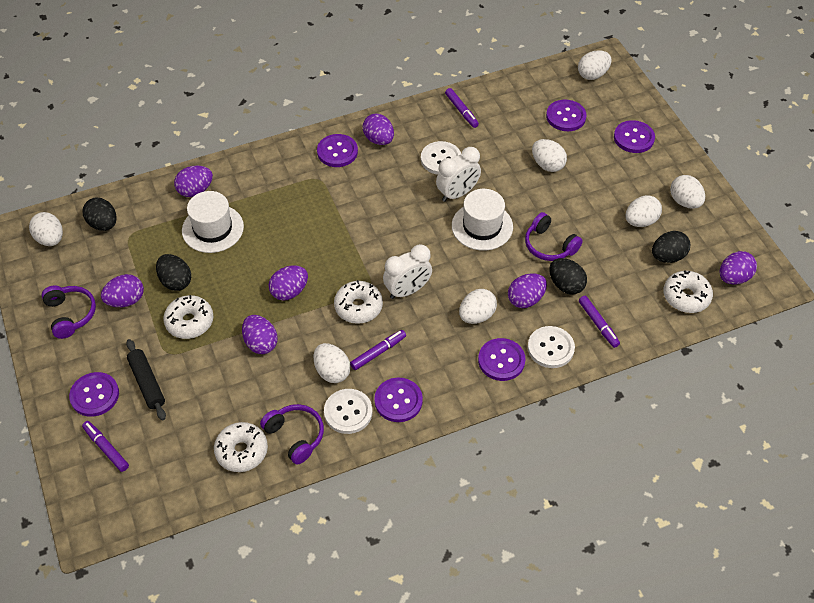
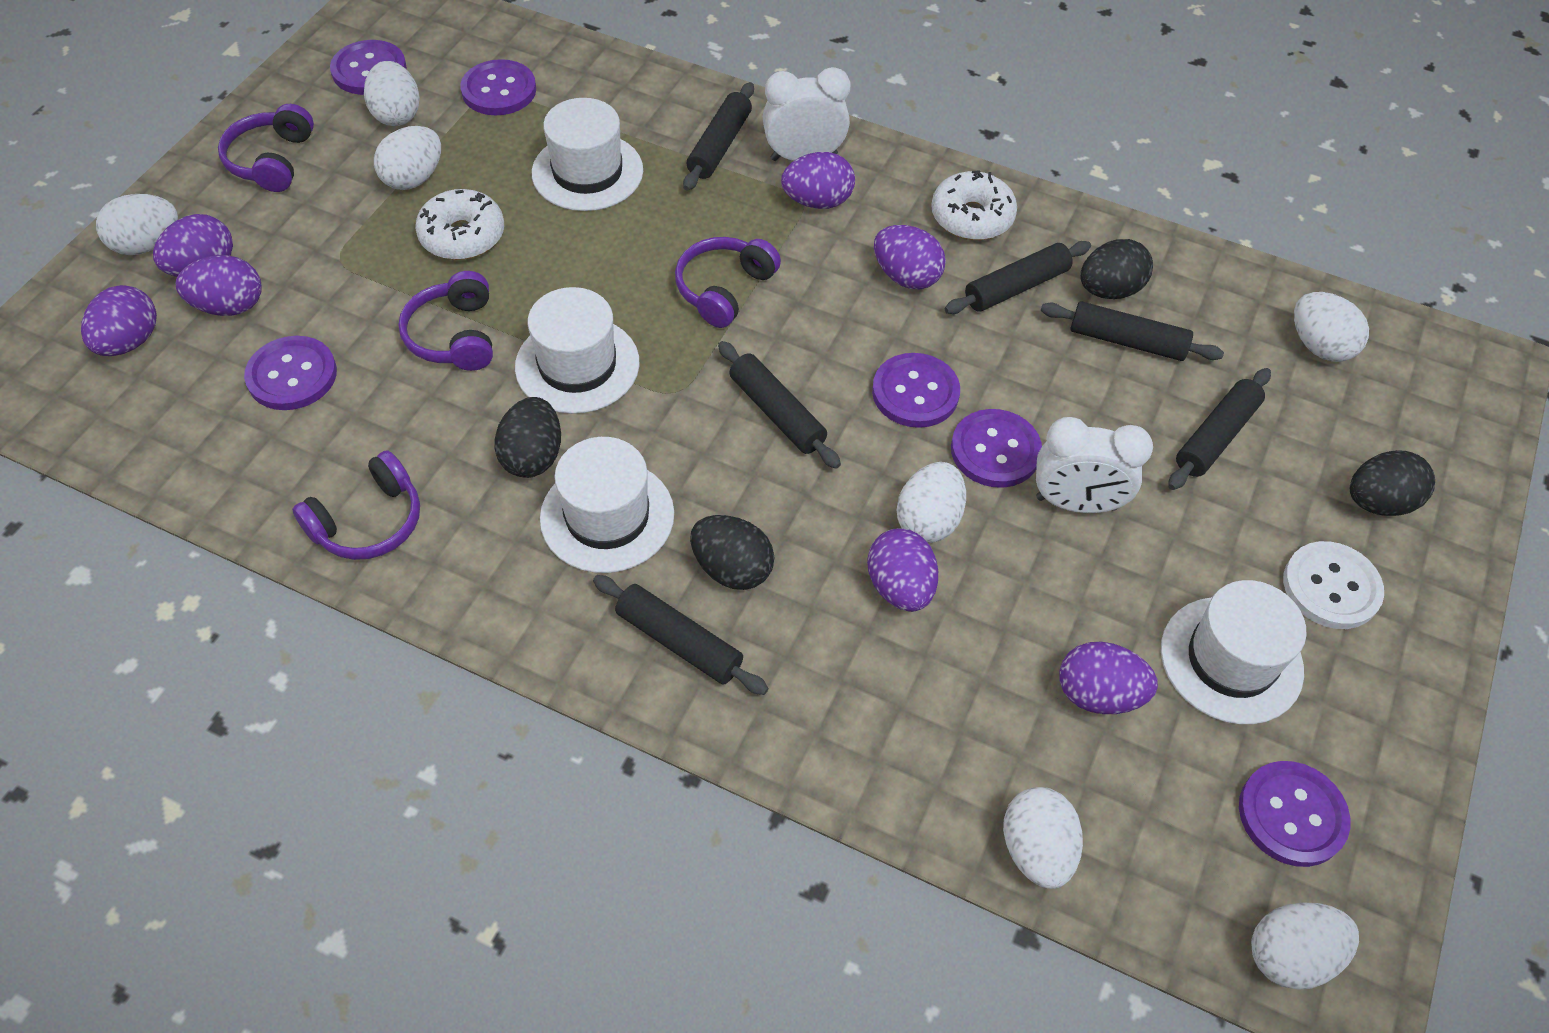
black rolling pin: 1 -> 6
purple headphones: 3 -> 4
purple marker: 4 -> 0
white button: 3 -> 1
white donut: 4 -> 2
white hat: 2 -> 4

